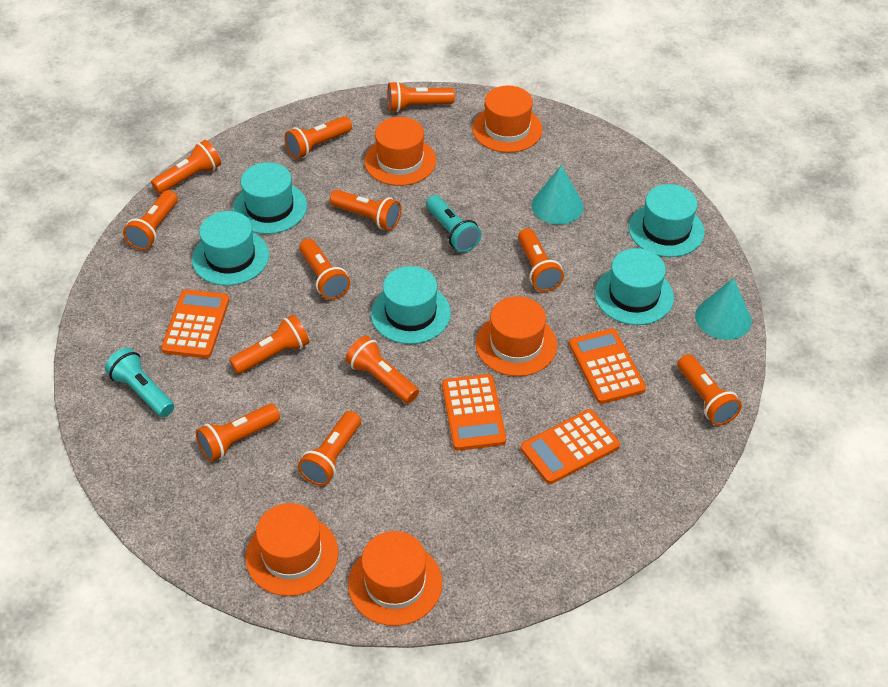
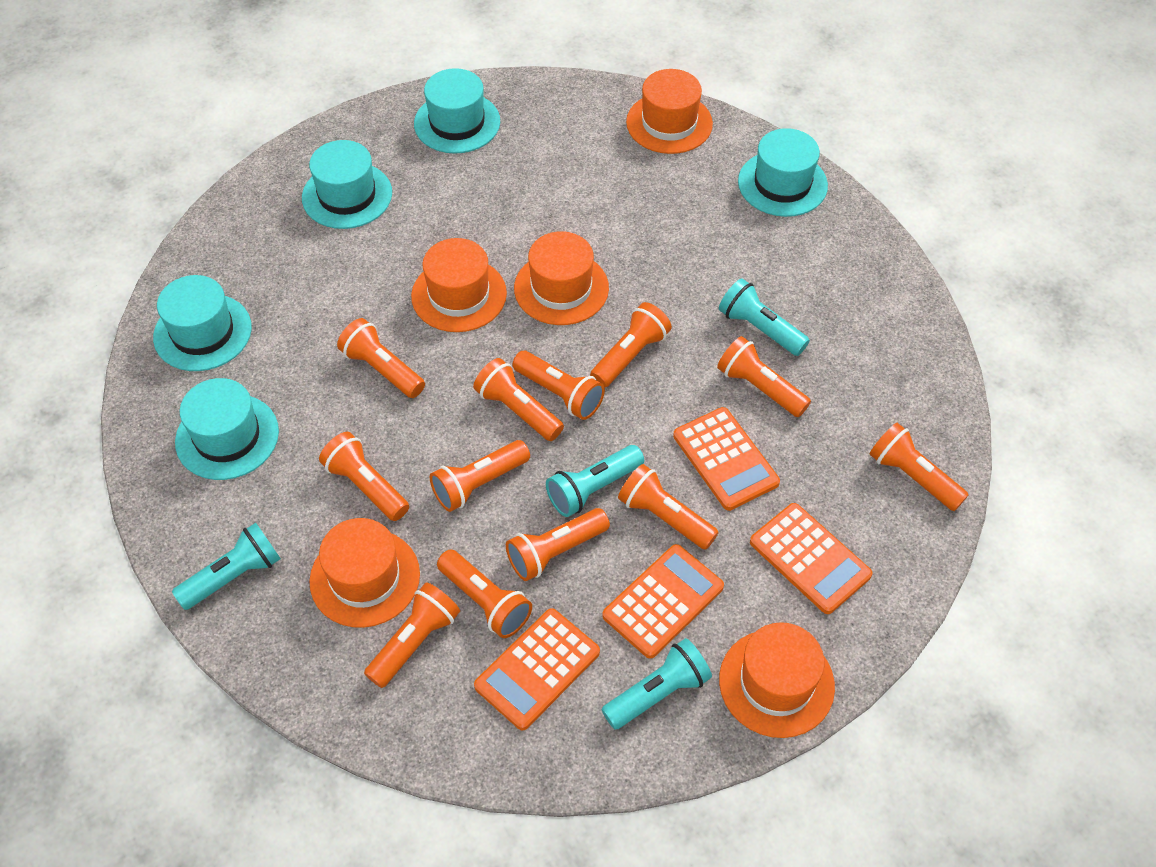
turquoise cone: 2 -> 0
turquoise flashlight: 2 -> 4

